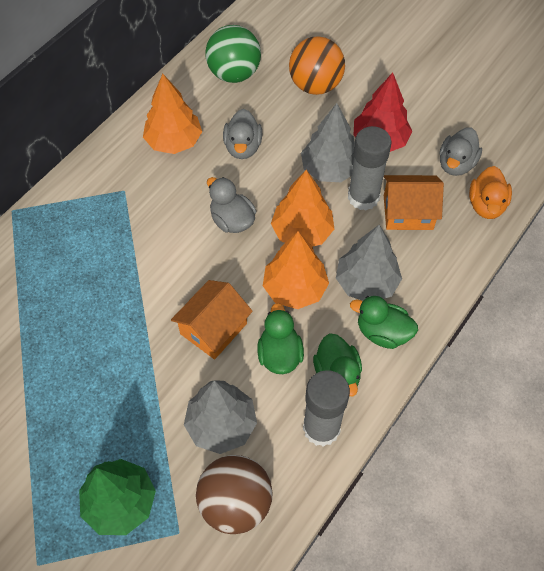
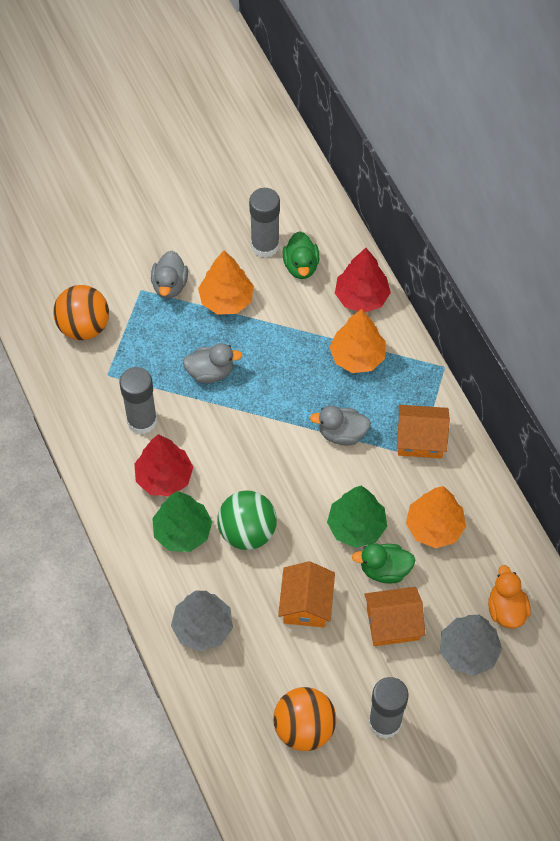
brown ball: 1 -> 0
green duck: 3 -> 2
green tree: 1 -> 2
grey glue stick: 2 -> 3
grey tree: 3 -> 2
orange ball: 1 -> 2
orange house: 2 -> 3
red tree: 1 -> 2

